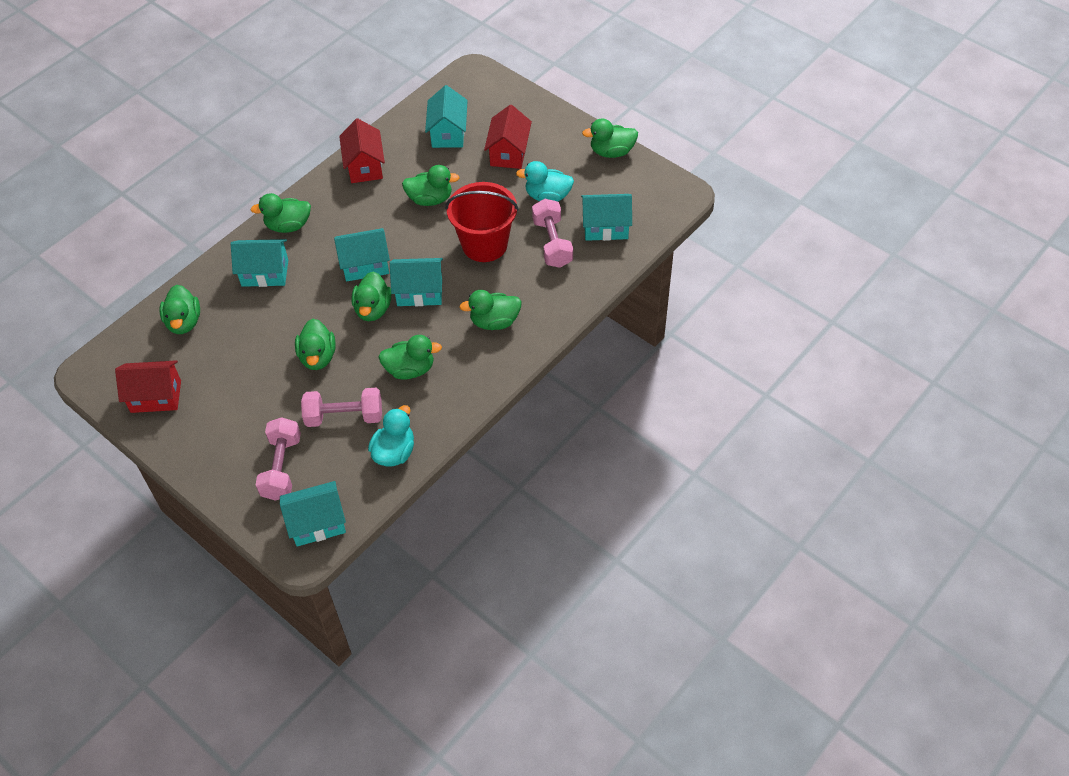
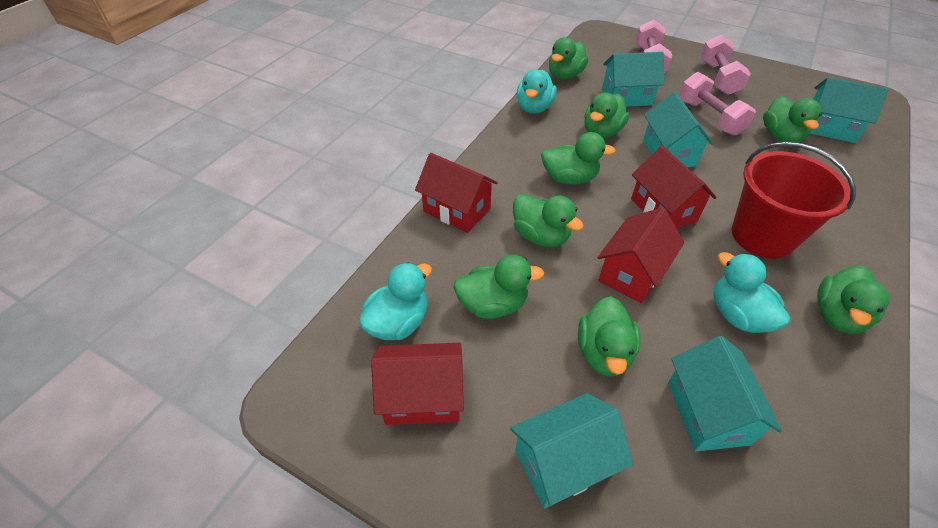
red house: 3 -> 4
turquoise duck: 2 -> 3
turquoise house: 6 -> 5

